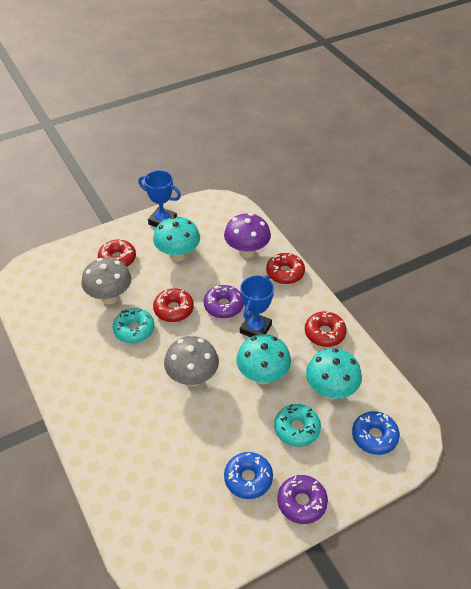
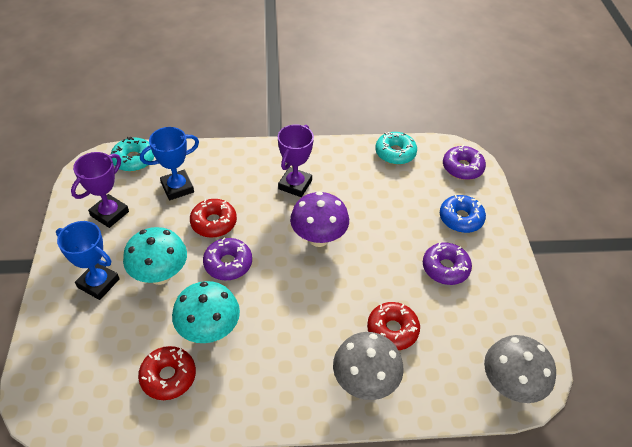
blue donut: 2 -> 1
purple donut: 2 -> 3
purple trophy: 0 -> 2
red donut: 4 -> 3
turquoise mushroom: 3 -> 2

